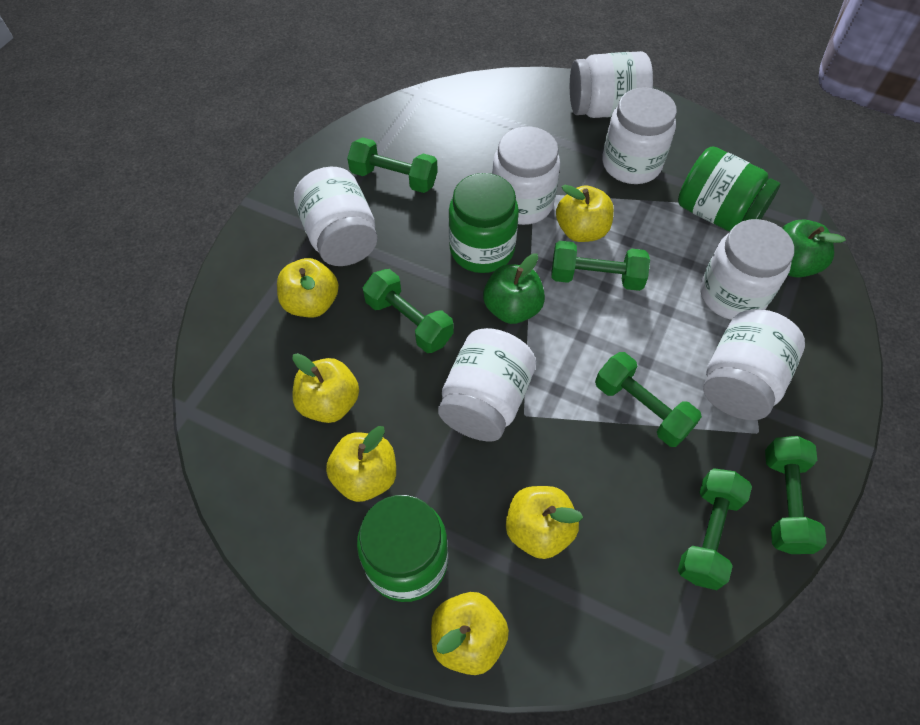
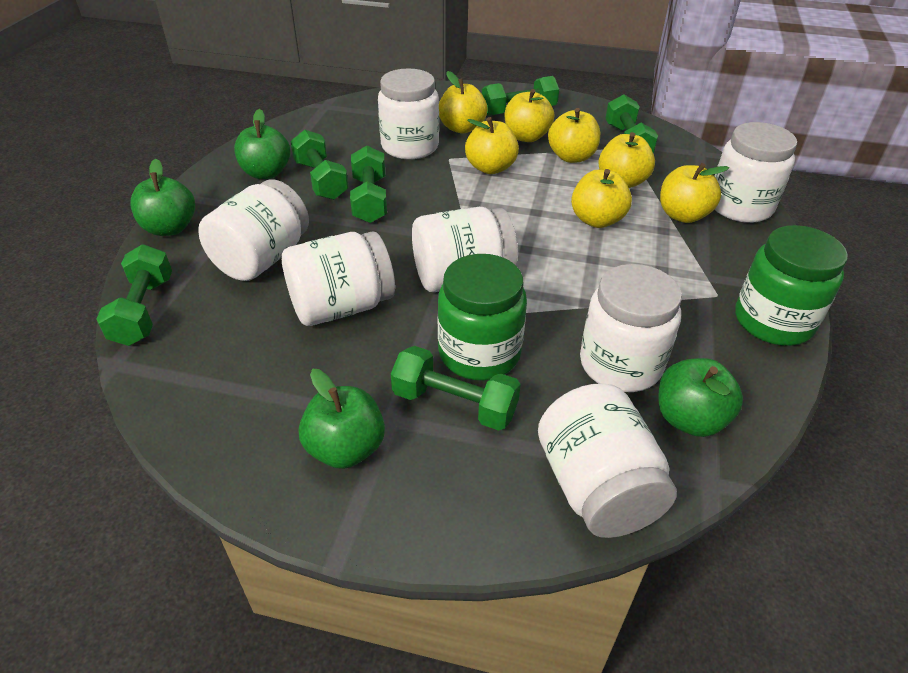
green apple: 2 -> 4
green jar: 3 -> 2
yellow apple: 6 -> 7

